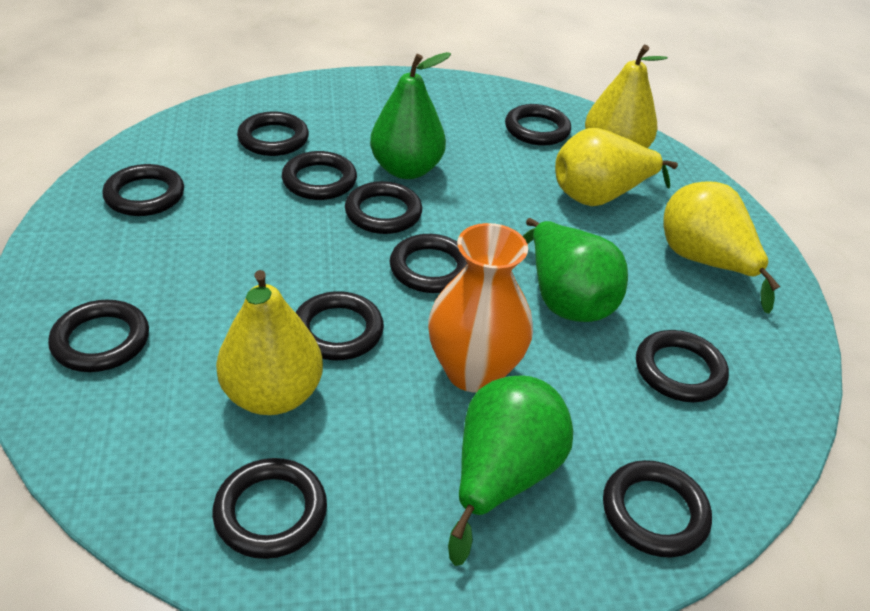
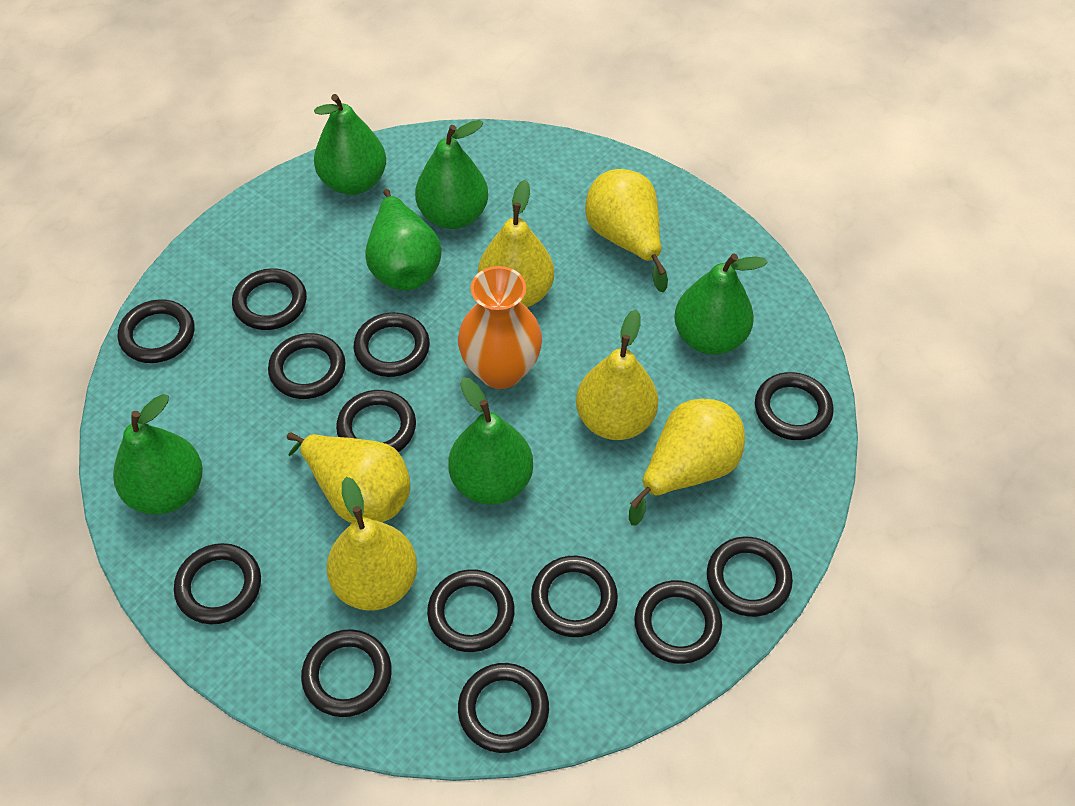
black ring: 11 -> 13
green pear: 3 -> 6
yellow pear: 4 -> 6

